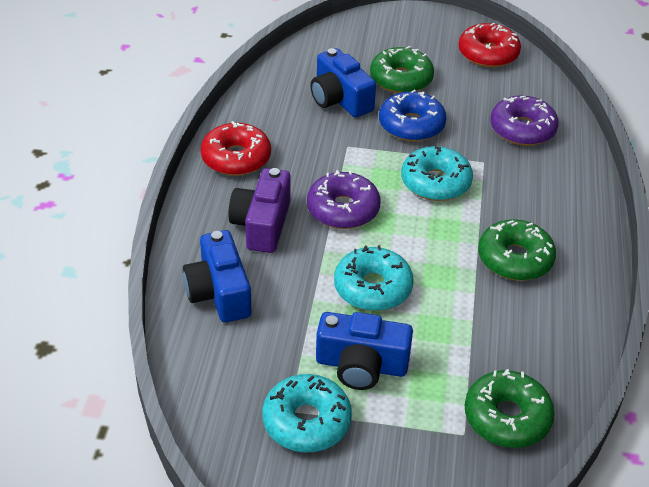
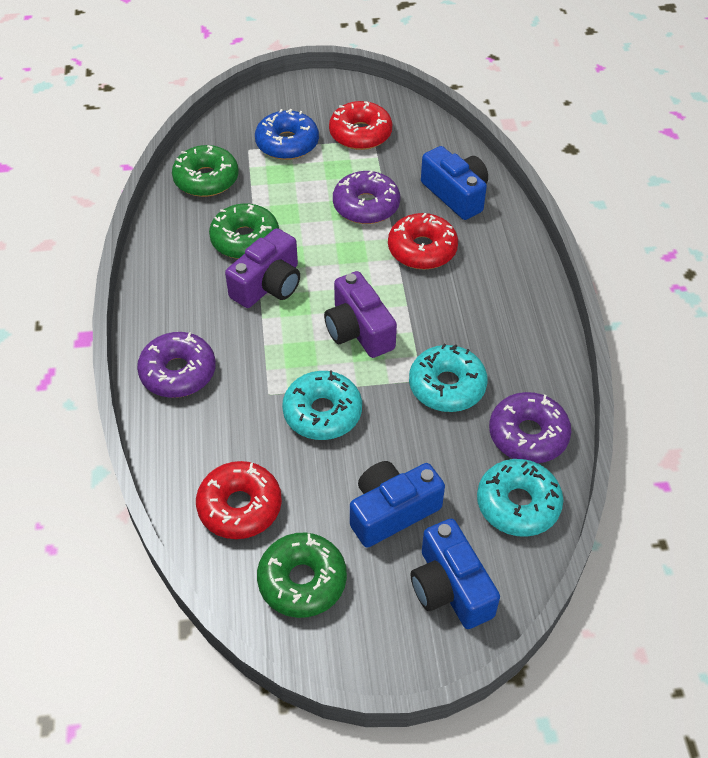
purple camera: 1 -> 2
purple donut: 2 -> 3
red donut: 2 -> 3

